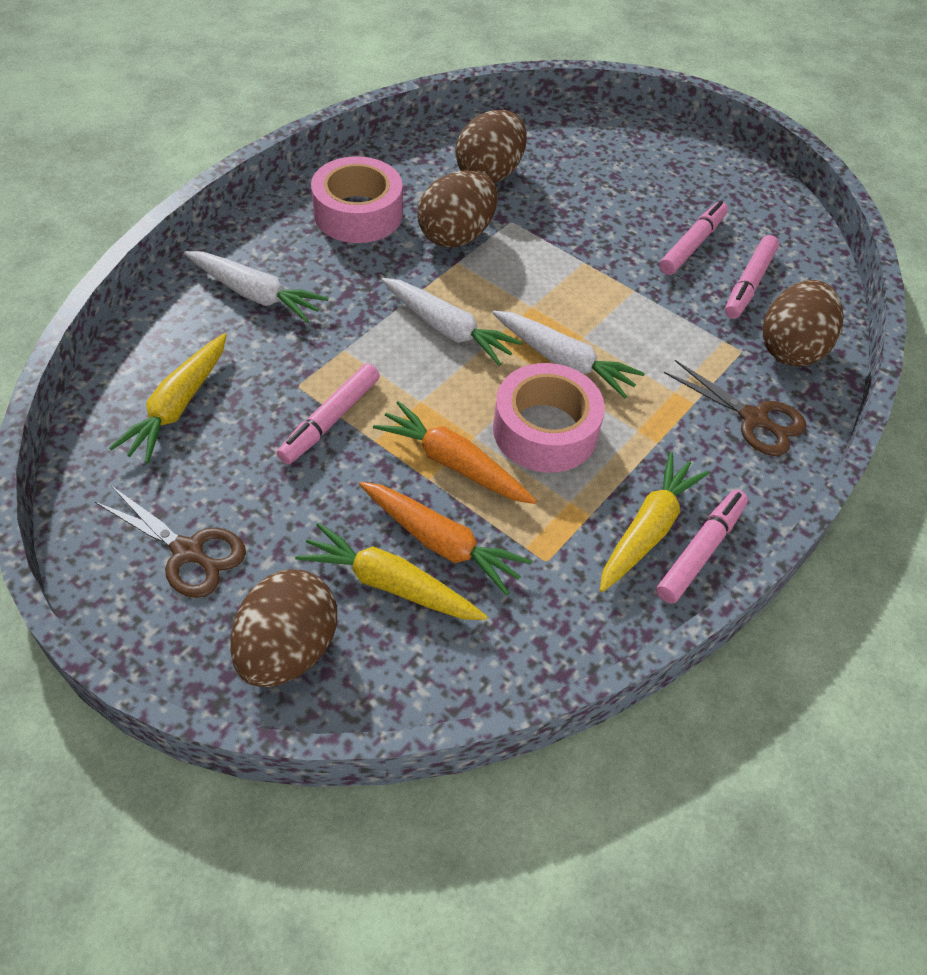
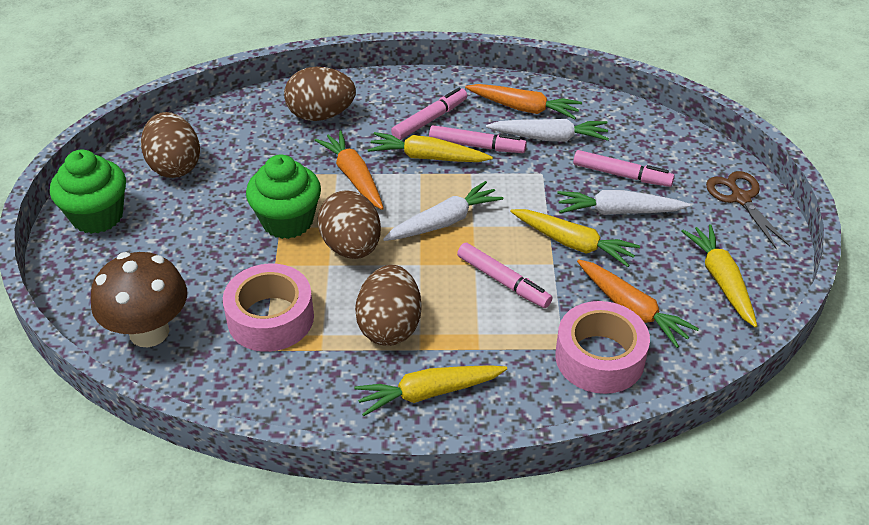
brown mushroom: 0 -> 1
brown scissors: 2 -> 1
green cupcake: 0 -> 2
orange carrot: 2 -> 3
yellow carrot: 3 -> 4

